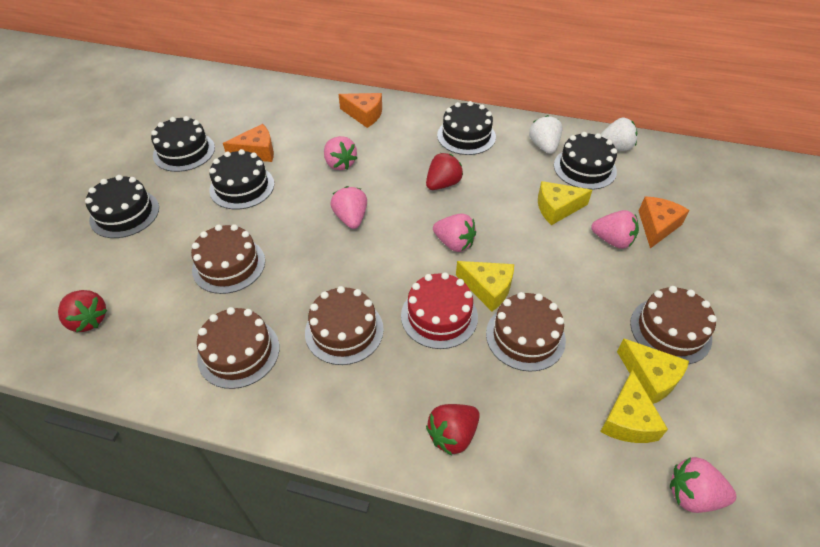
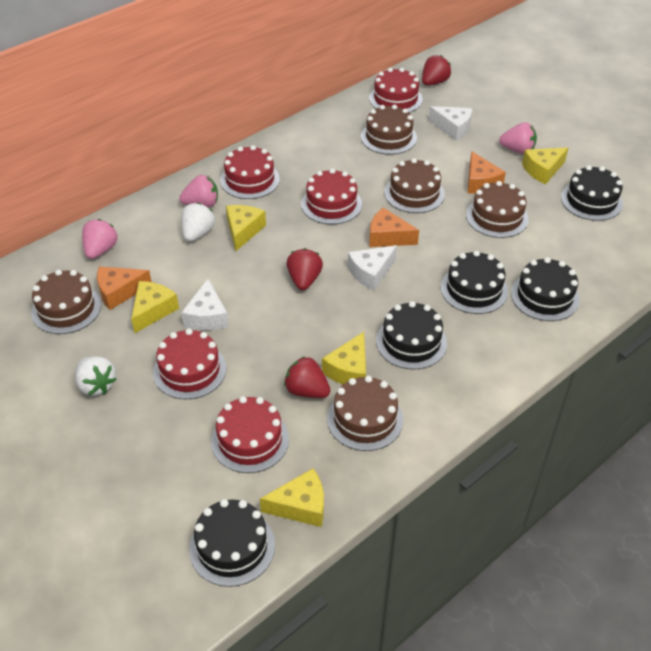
pink strawberry: 5 -> 3
red cake: 1 -> 5
white cheese: 0 -> 3
yellow cheese: 4 -> 5

